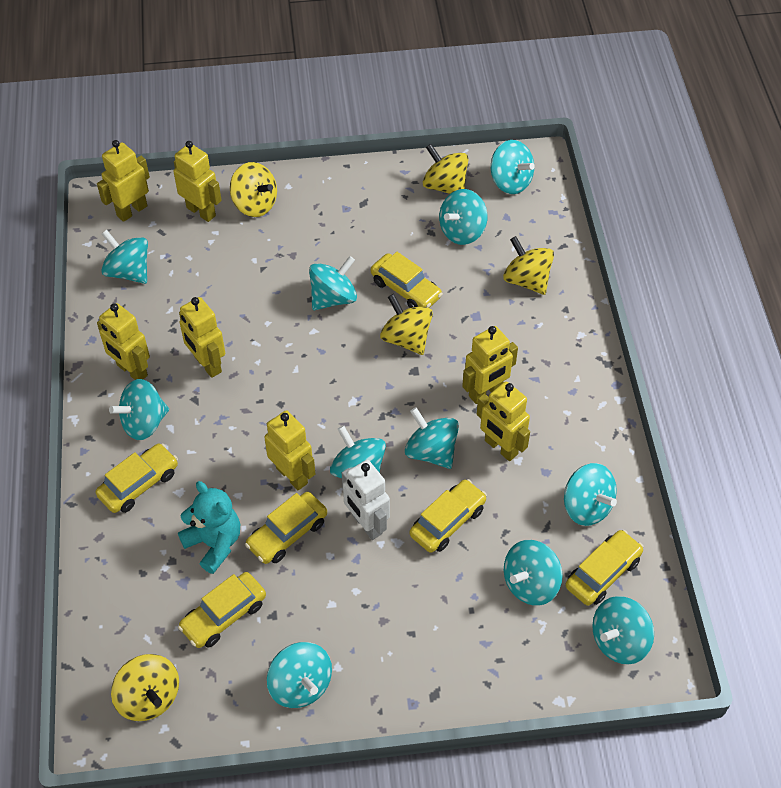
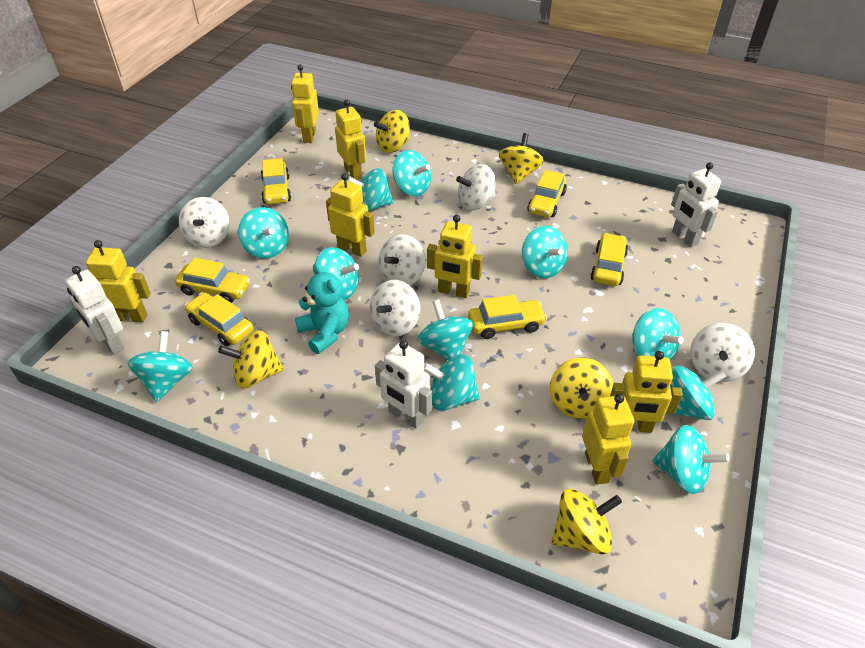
white robot: 1 -> 3
white spinning top: 0 -> 5

